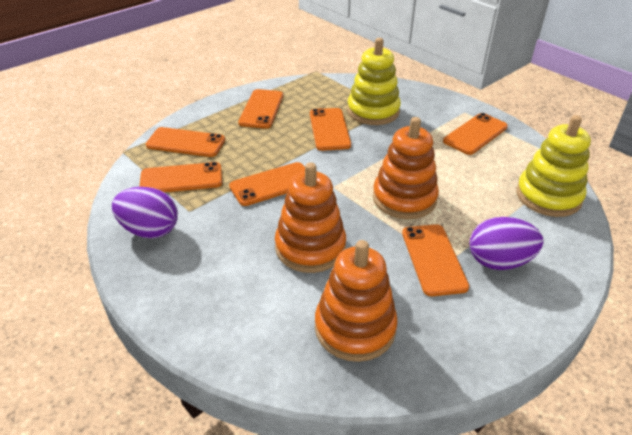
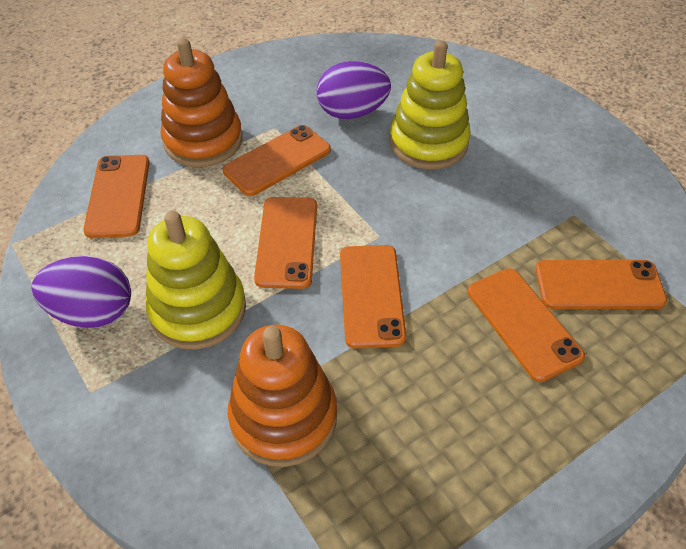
orange phone: 7 -> 6
orange stacking toy: 3 -> 2

